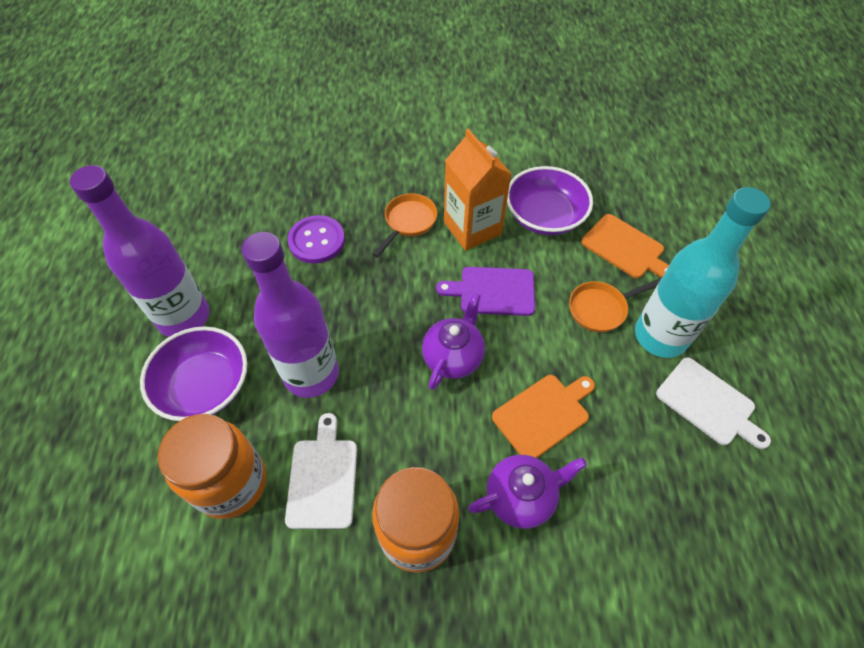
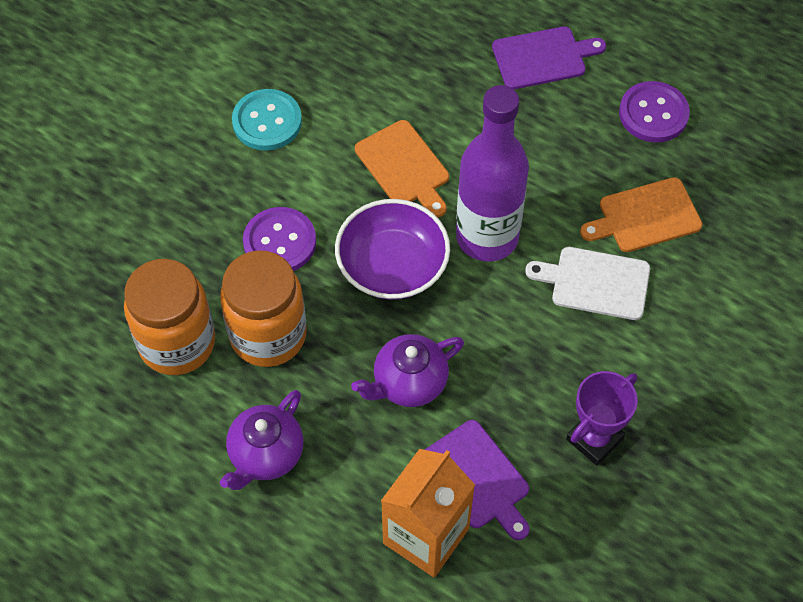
orange pan: 2 -> 0
purple bottle: 2 -> 1
purple bowl: 2 -> 1
purple button: 1 -> 2
purple cutting board: 1 -> 2
purple trophy: 0 -> 1
turquoise bottle: 1 -> 0
turquoise button: 0 -> 1
white cutting board: 2 -> 1

